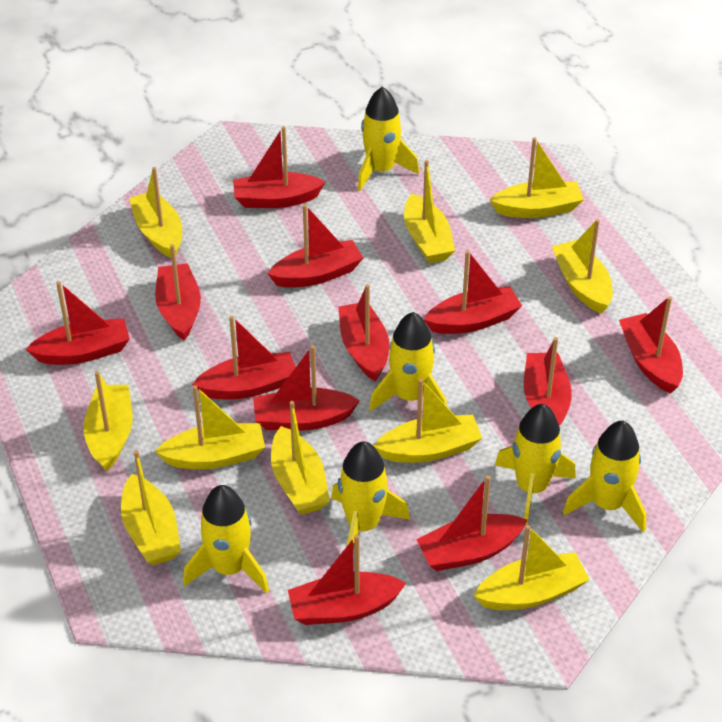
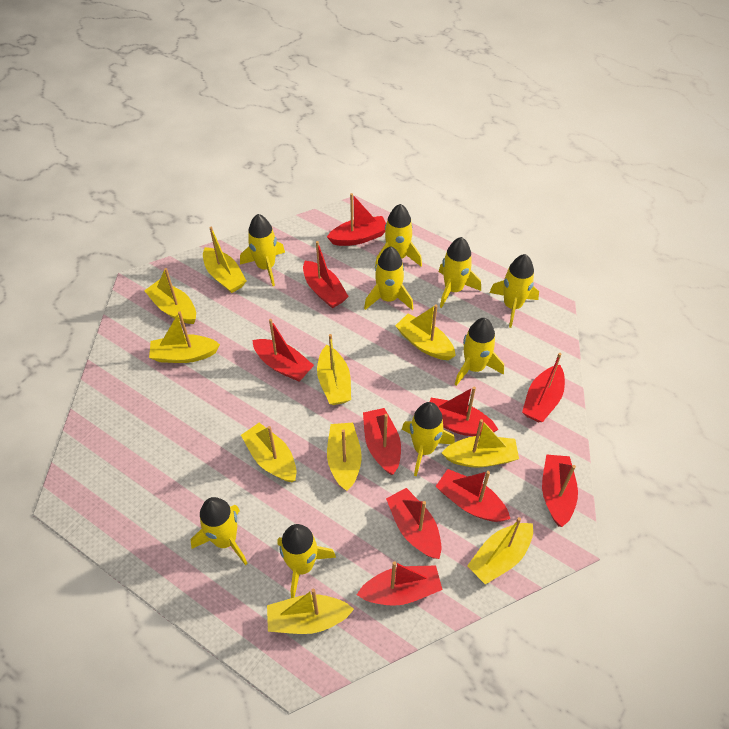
red boat: 12 -> 10
yellow rocket: 6 -> 9

